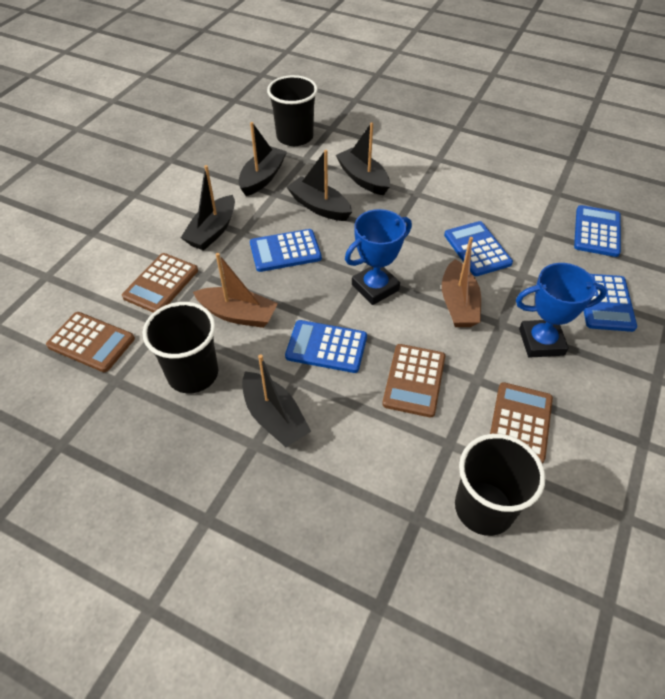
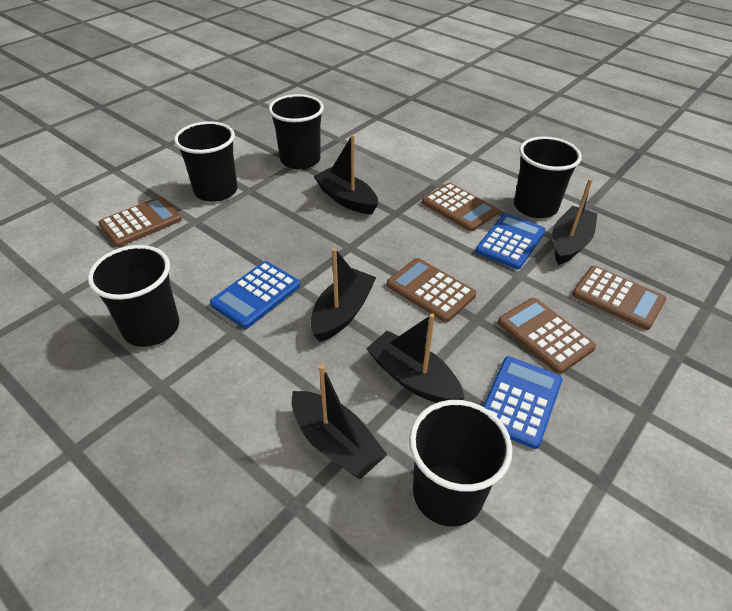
black cup: 3 -> 5
blue calculator: 5 -> 3
blue trophy: 2 -> 0
brown boat: 2 -> 0
brown calculator: 4 -> 5

